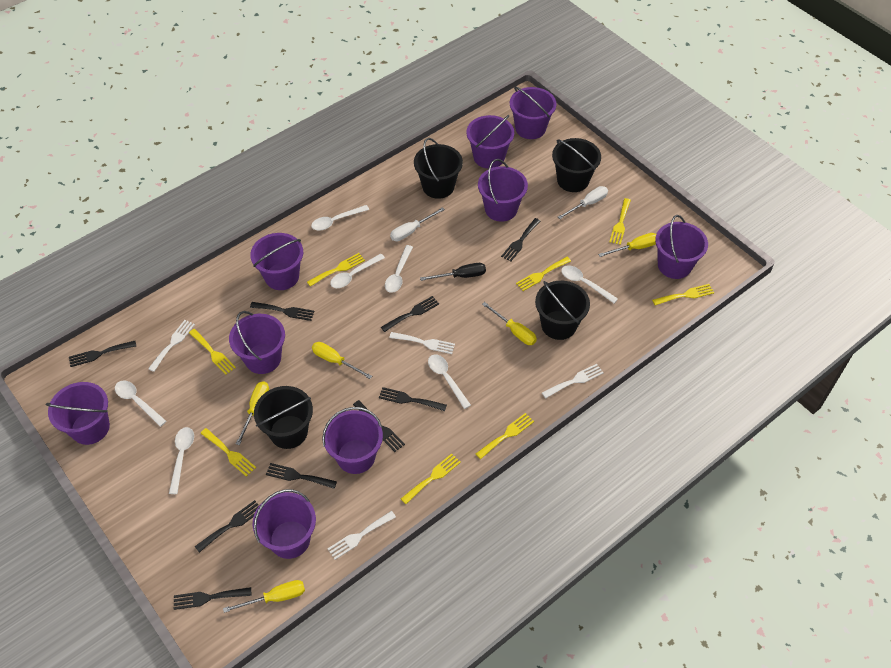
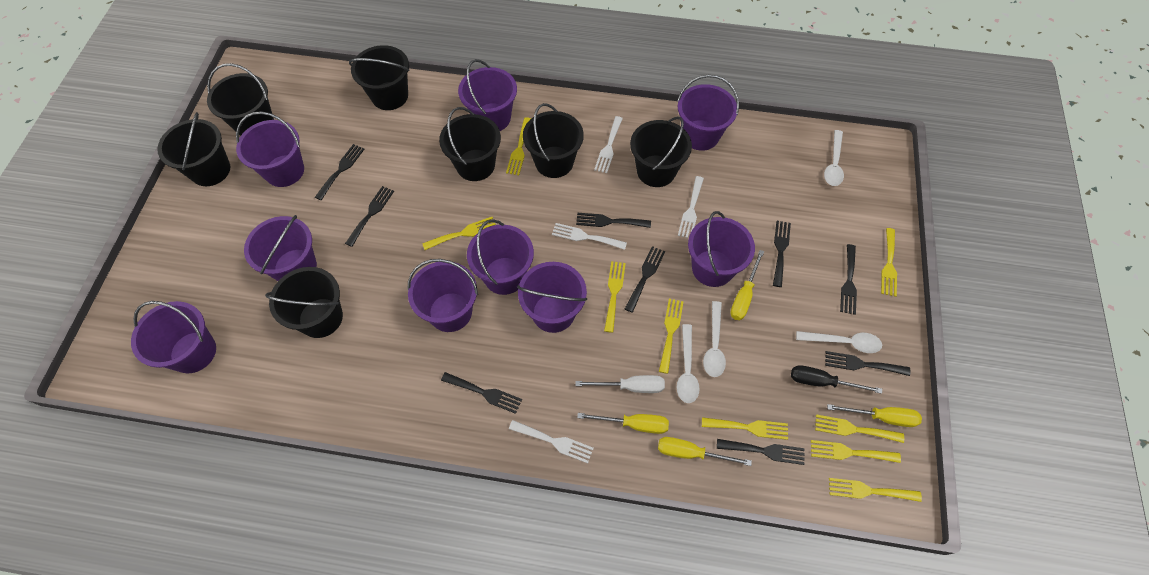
black bucket: 4 -> 7
white screwdriver: 2 -> 1
white spoon: 7 -> 4
yellow fork: 8 -> 9
yellow screwdriver: 5 -> 4

